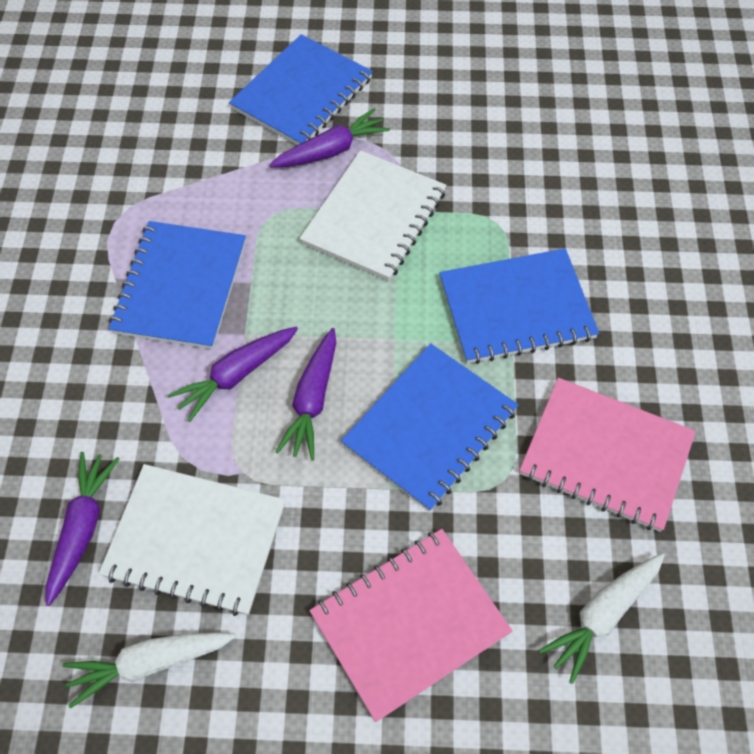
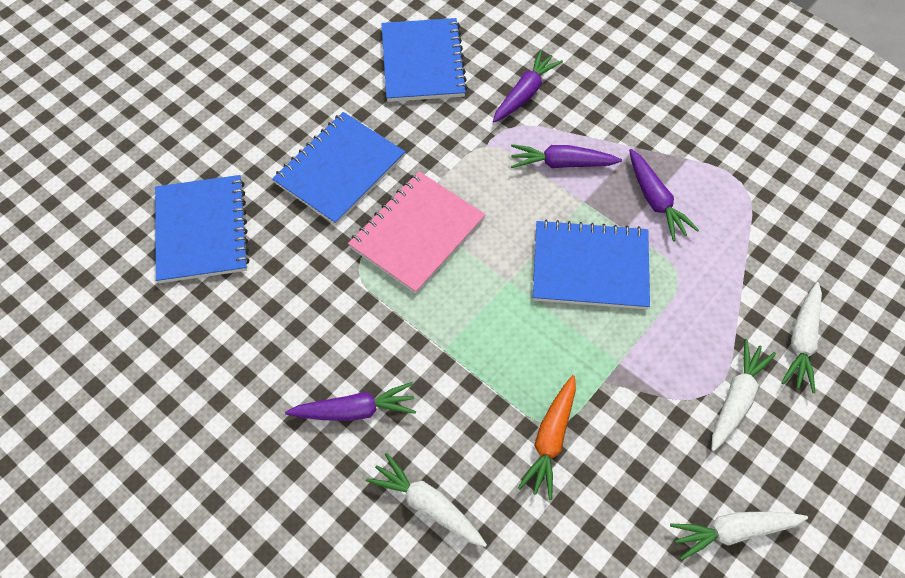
orange carrot: 0 -> 1
pink notebook: 2 -> 1
white carrot: 2 -> 4
white notebook: 2 -> 0

